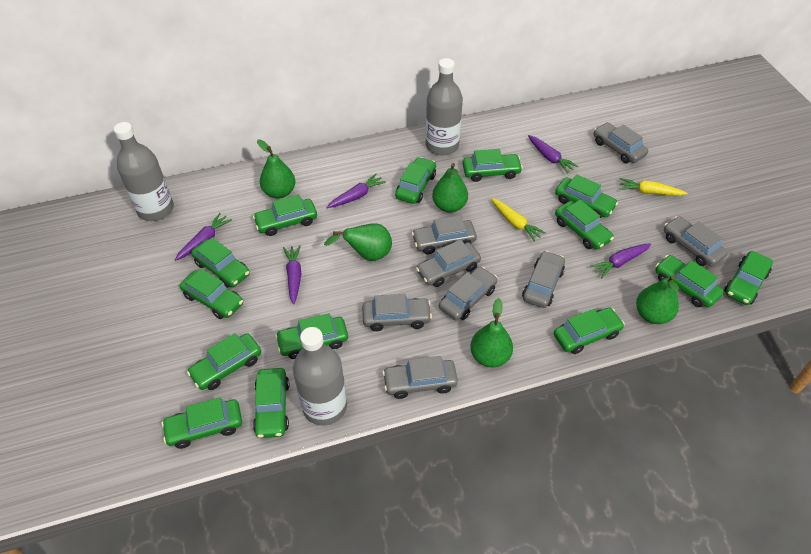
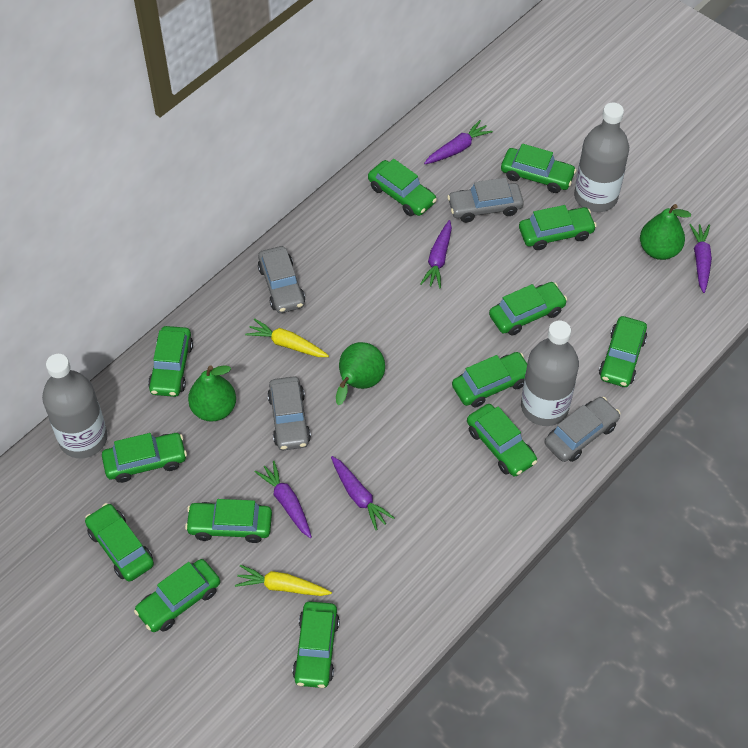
green car: 14 -> 13
green pear: 5 -> 3
grey car: 8 -> 4

